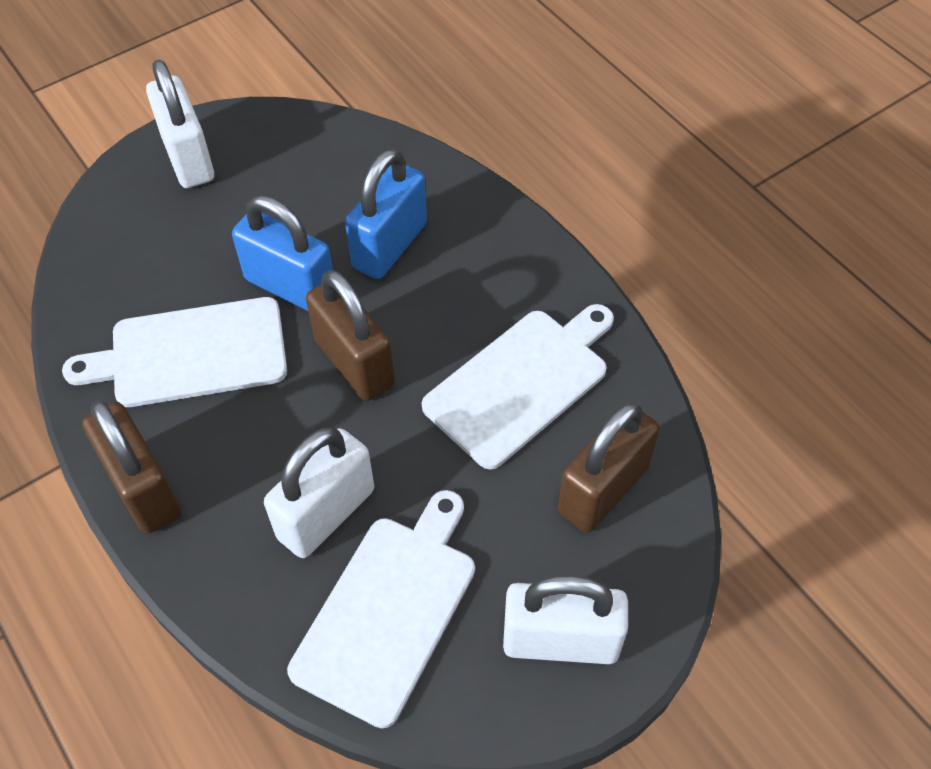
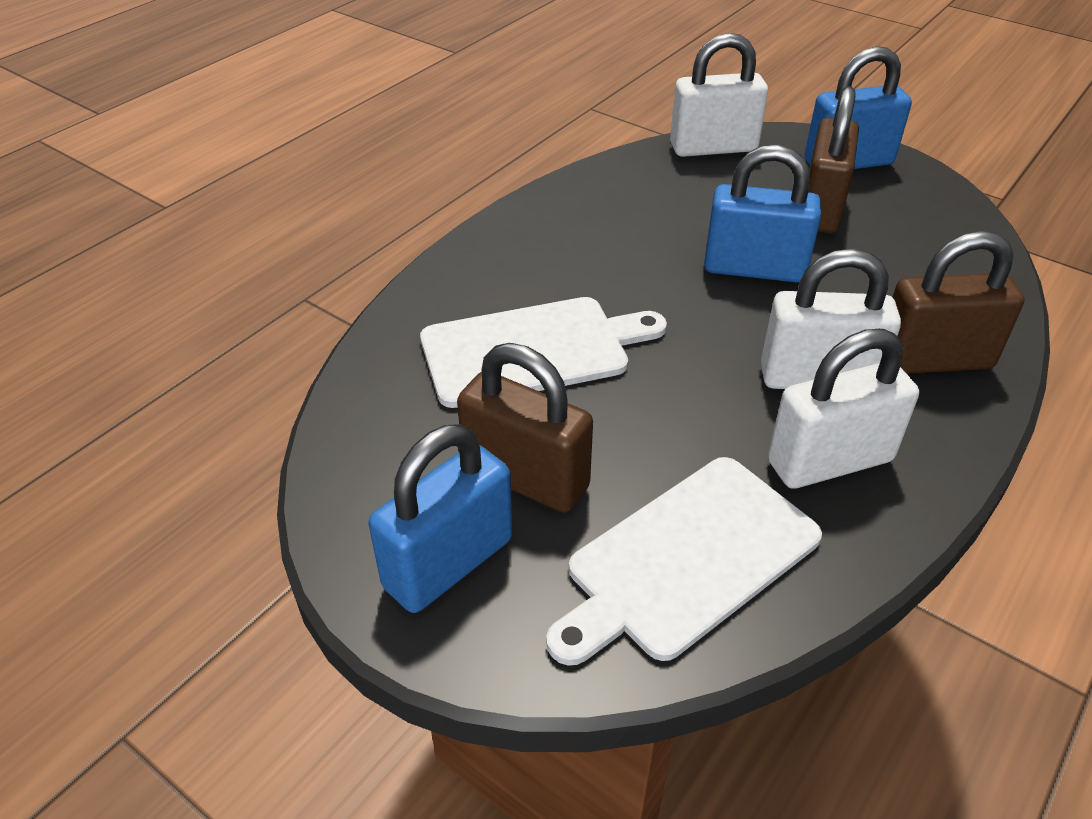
blue padlock: 2 -> 3
white cutting board: 3 -> 2

